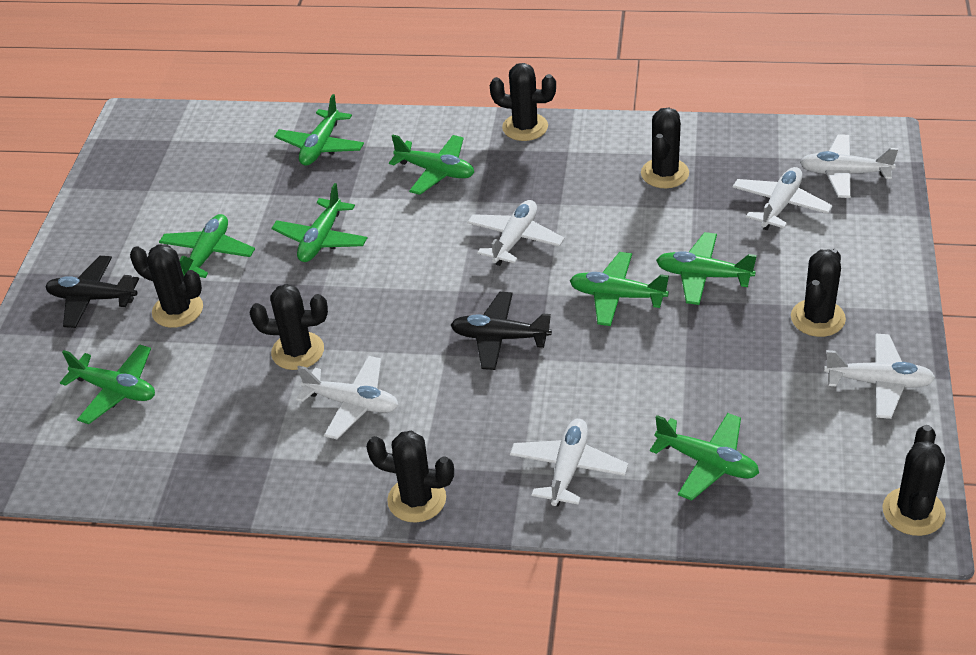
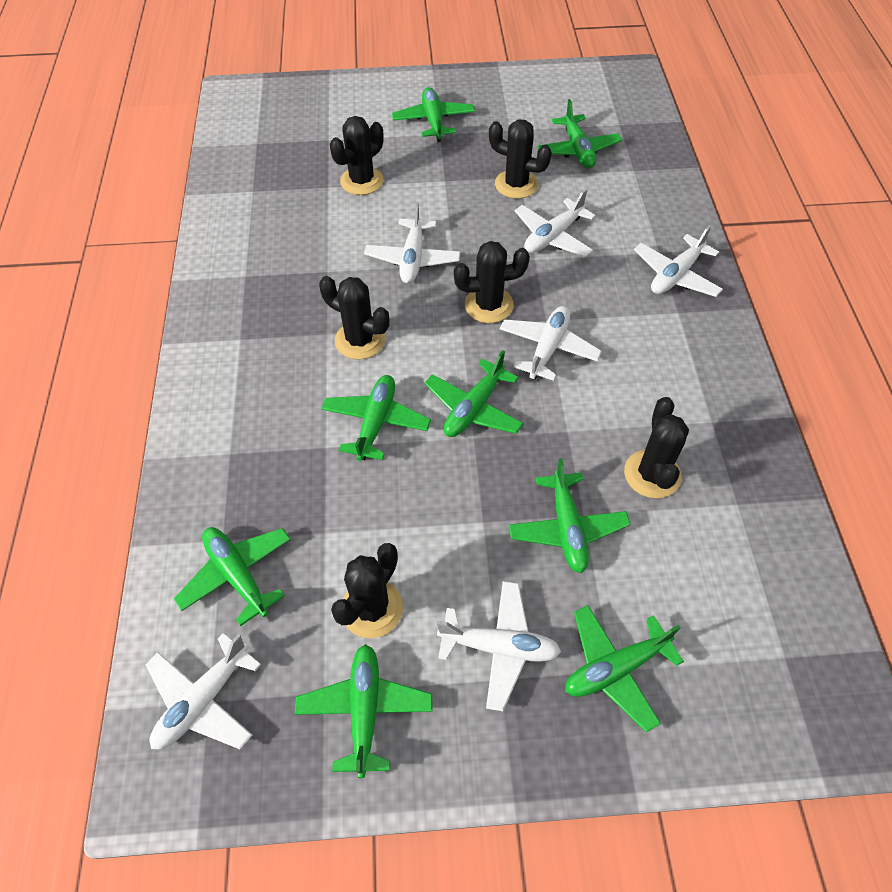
black cactus: 7 -> 6
black plane: 2 -> 0

